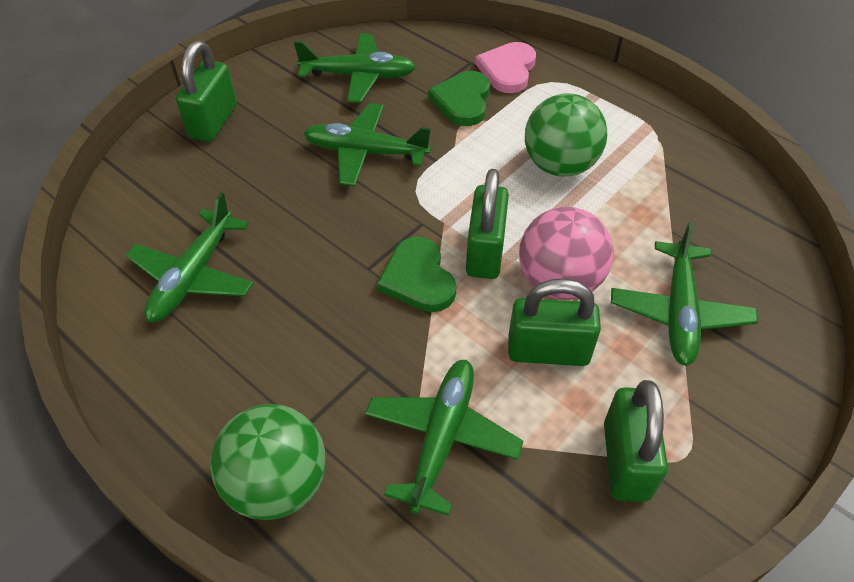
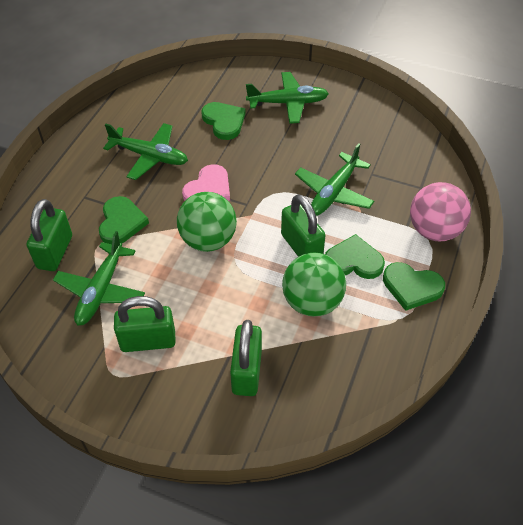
green heart: 2 -> 4
green plane: 5 -> 4

